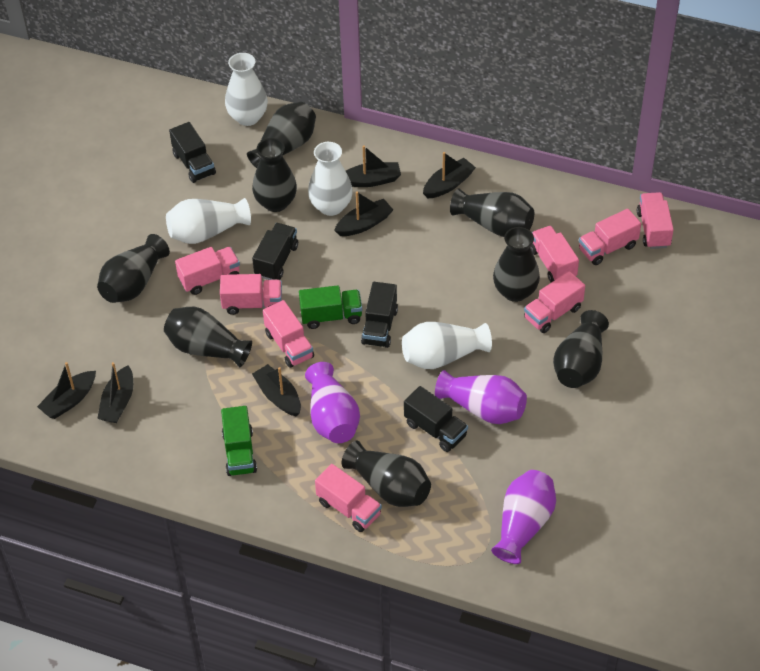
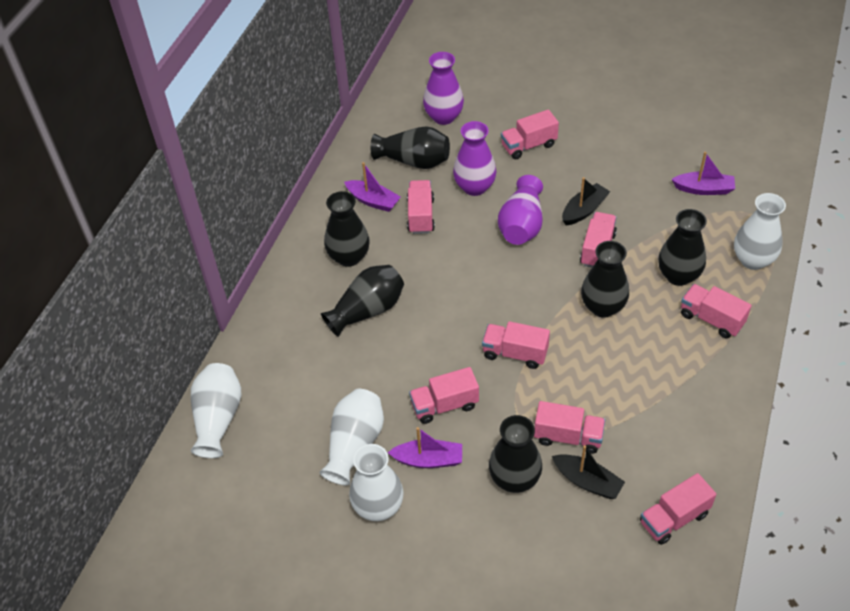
black boat: 6 -> 2
black truck: 4 -> 0
black vase: 8 -> 6
green truck: 2 -> 0
purple boat: 0 -> 3

